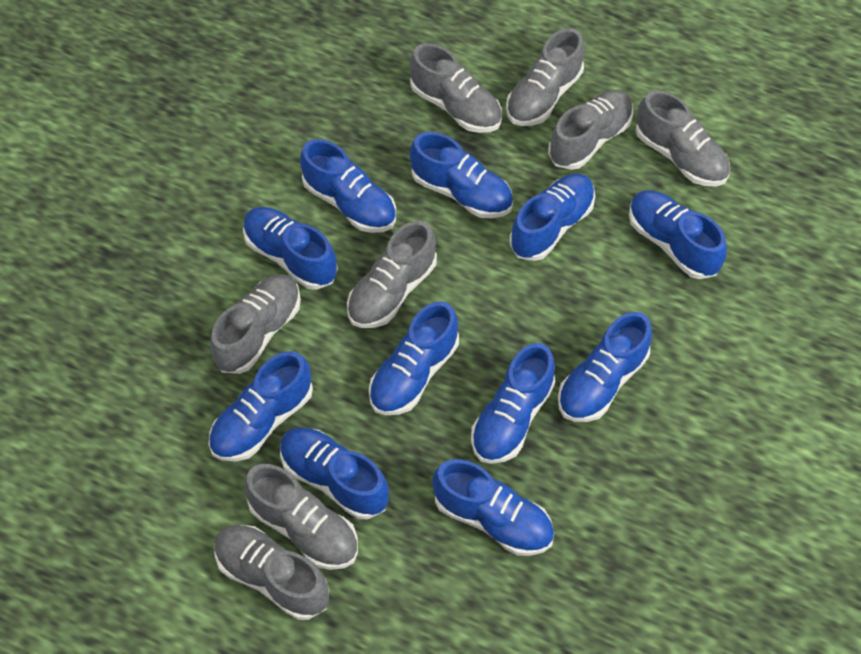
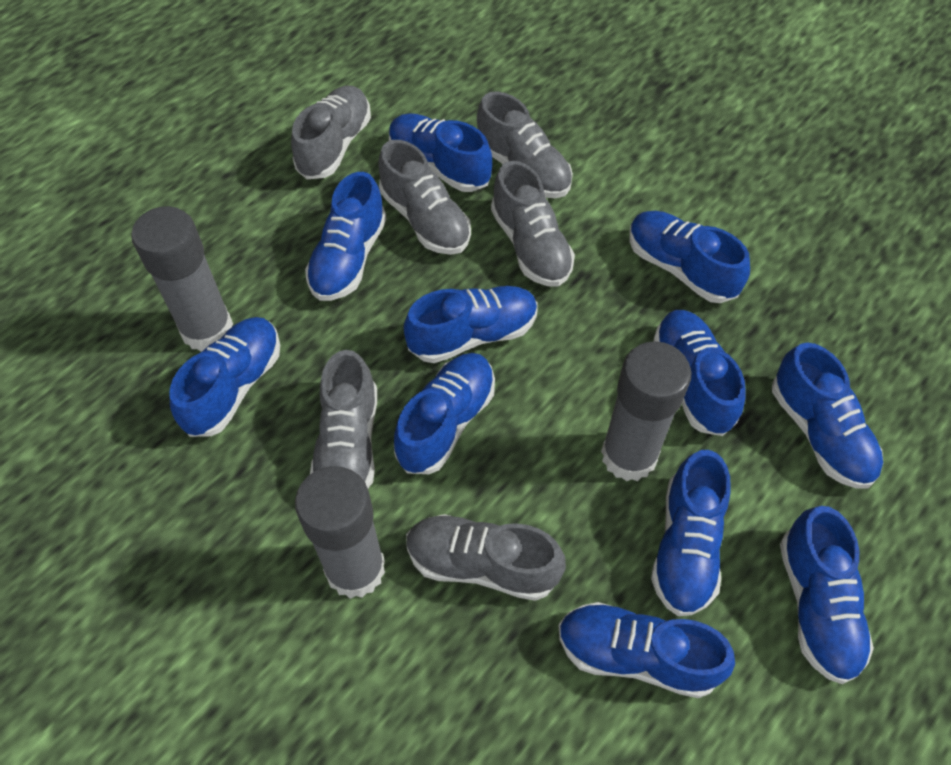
grey glue stick: 0 -> 3
grey shoe: 8 -> 6

